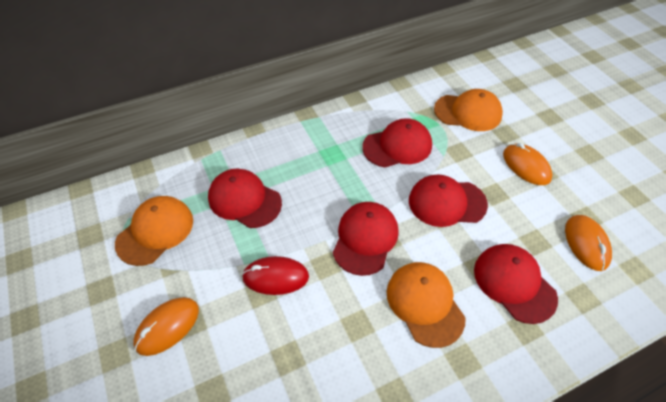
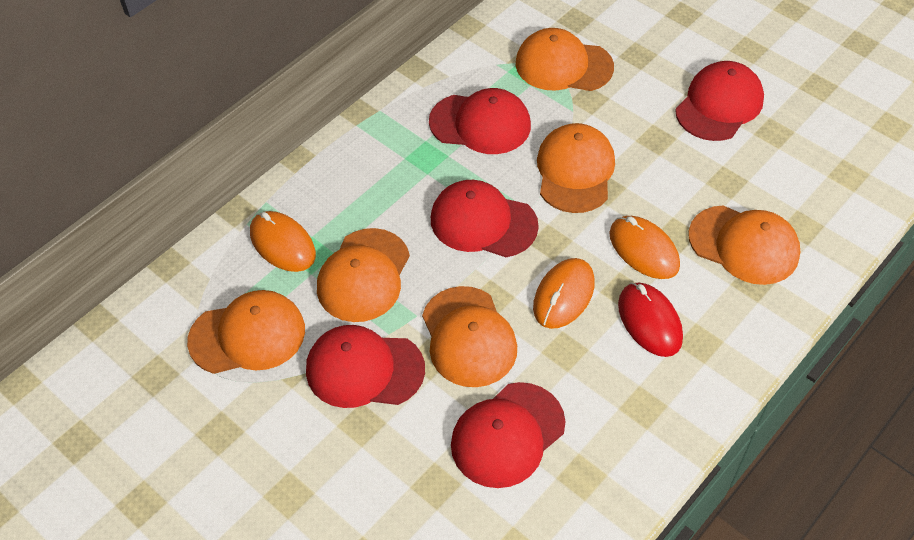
orange cap: 3 -> 6

